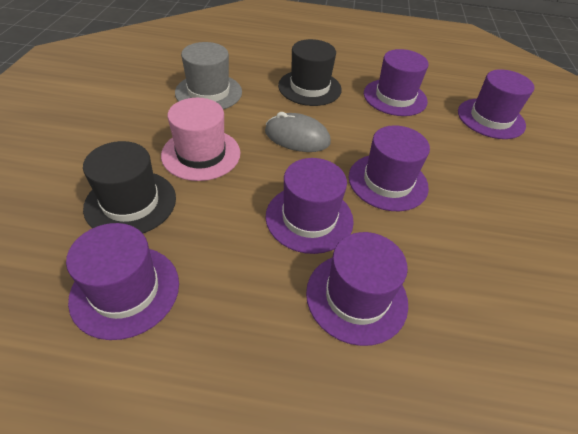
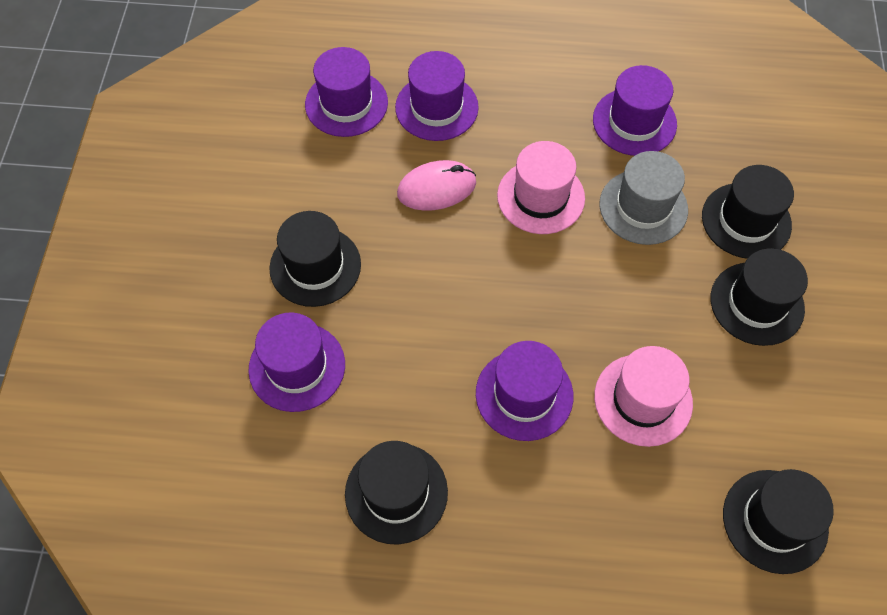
black hat: 2 -> 5
grey mouse: 1 -> 0
pink hat: 1 -> 2
pink mouse: 0 -> 1
purple hat: 6 -> 5

